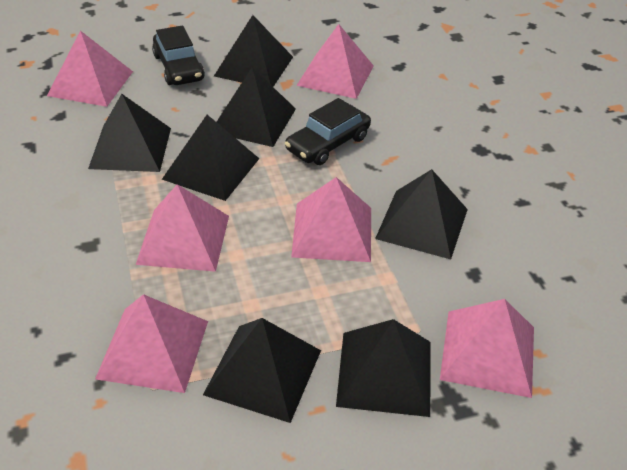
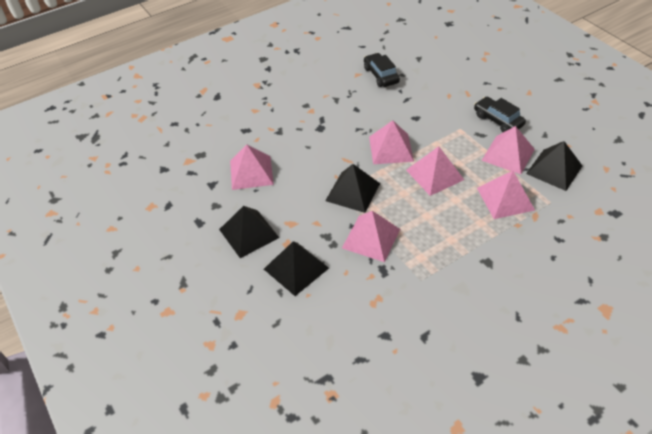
black pyramid: 7 -> 4

